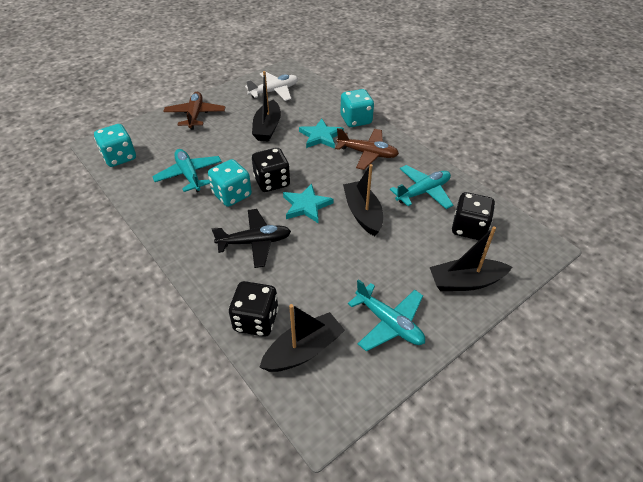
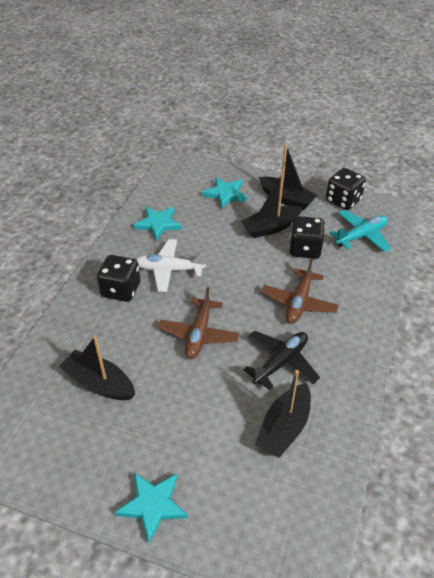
turquoise dice: 3 -> 0
turquoise plane: 3 -> 1
turquoise star: 2 -> 3

